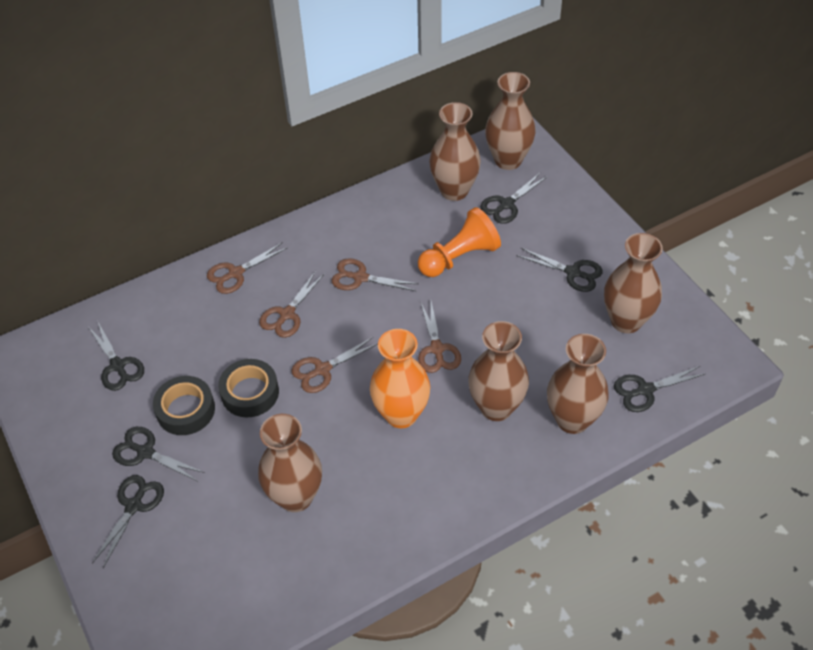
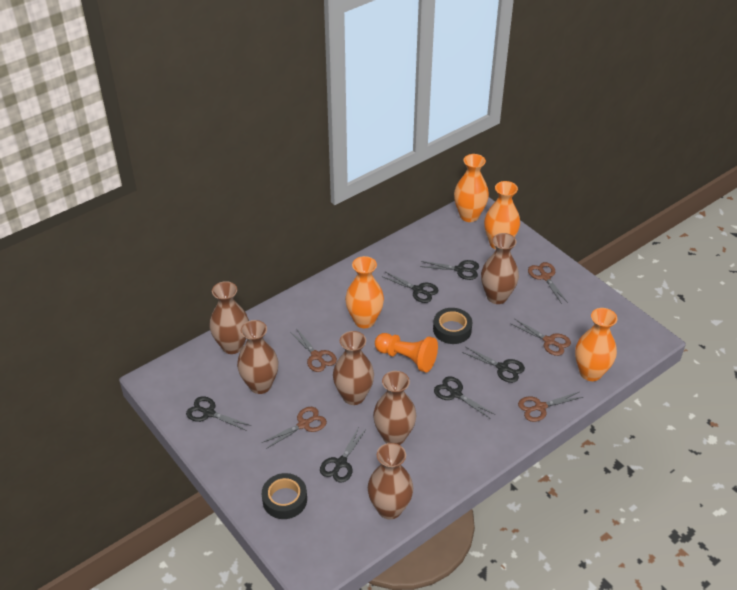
orange vase: 1 -> 4

